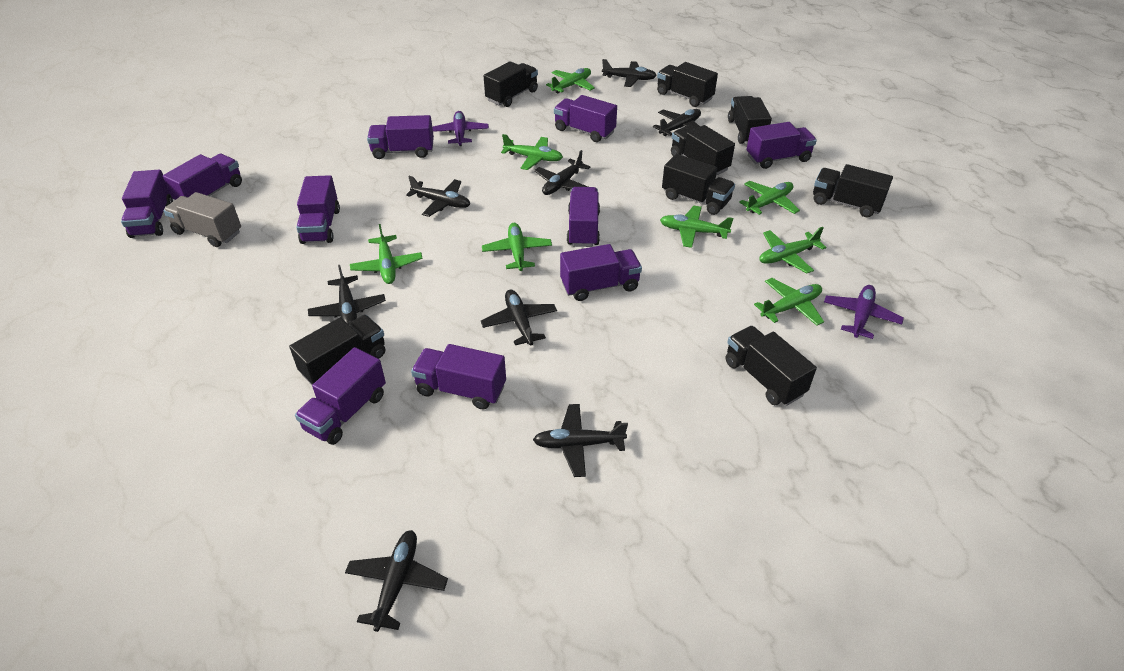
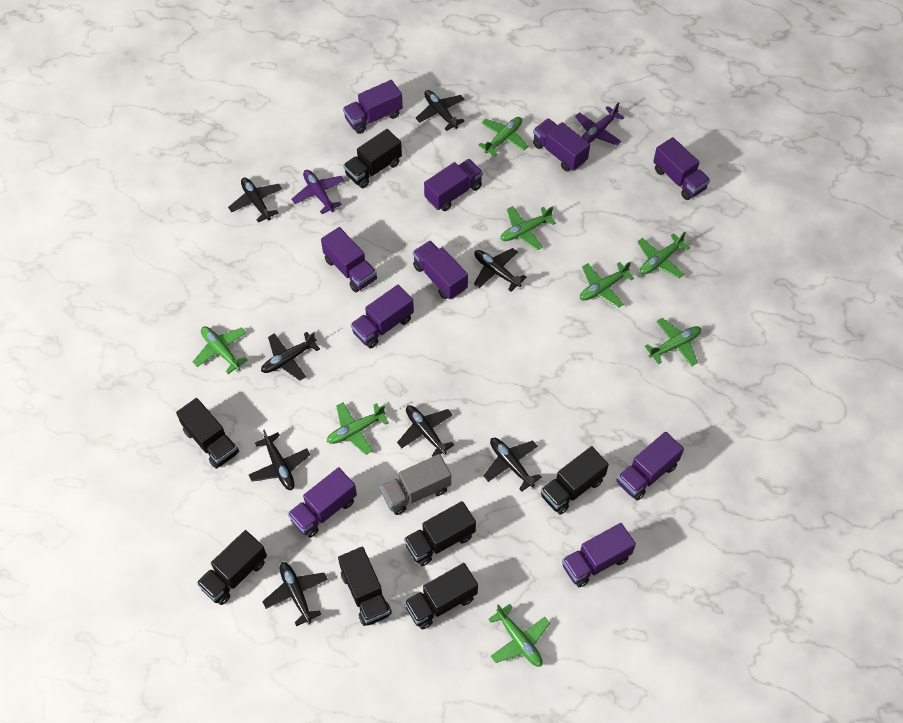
black truck: 8 -> 7

